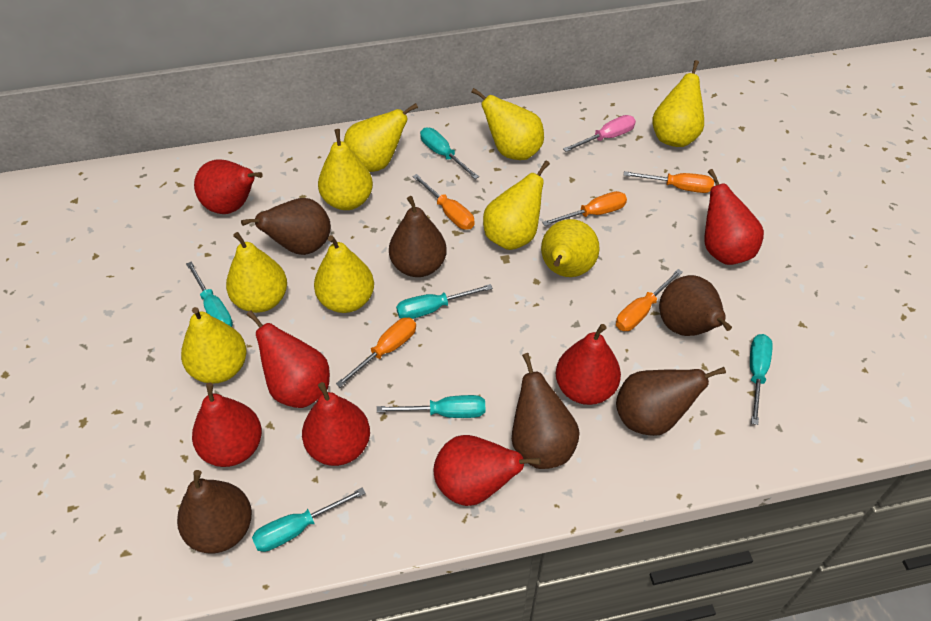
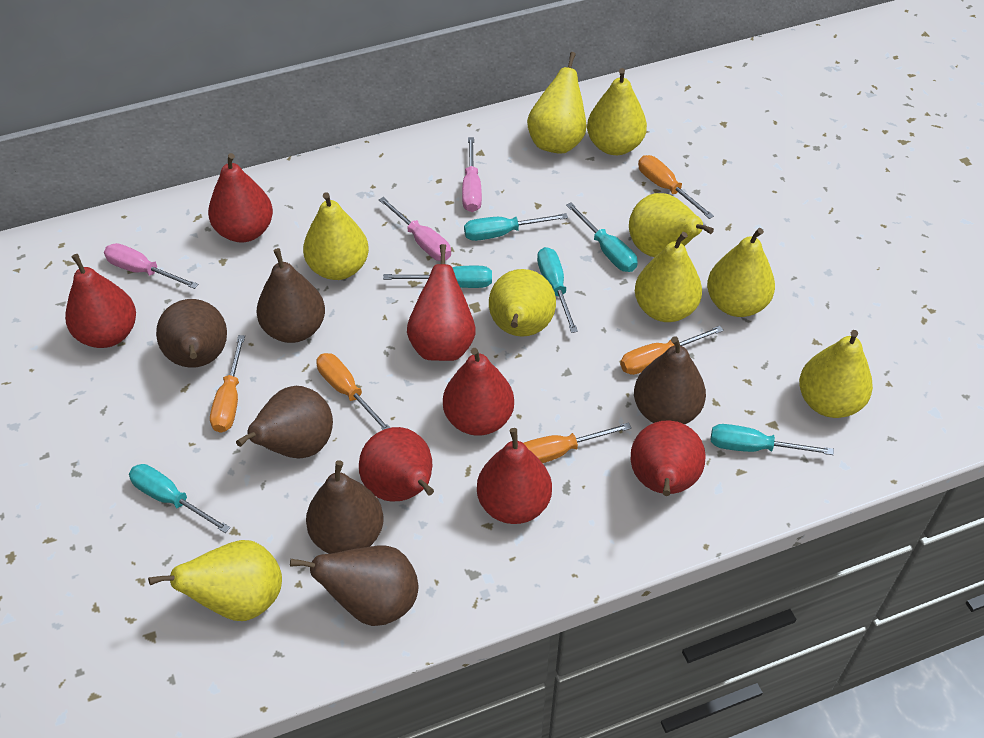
pink screwdriver: 1 -> 3

